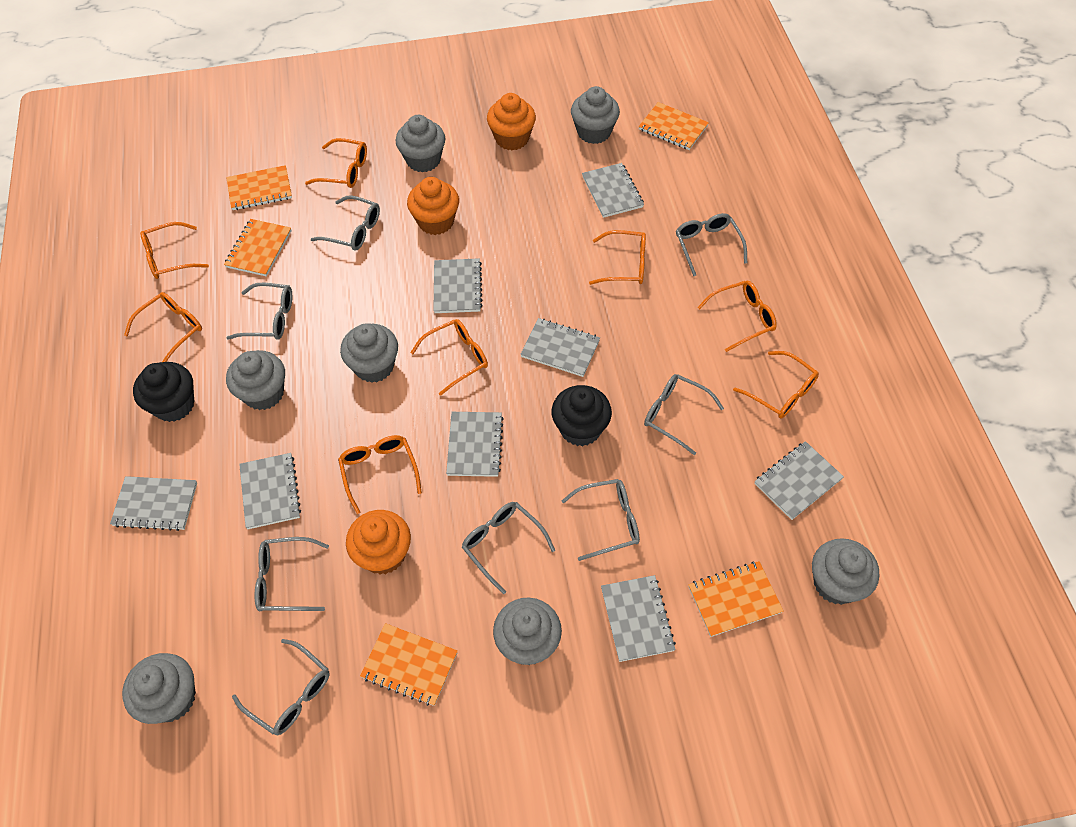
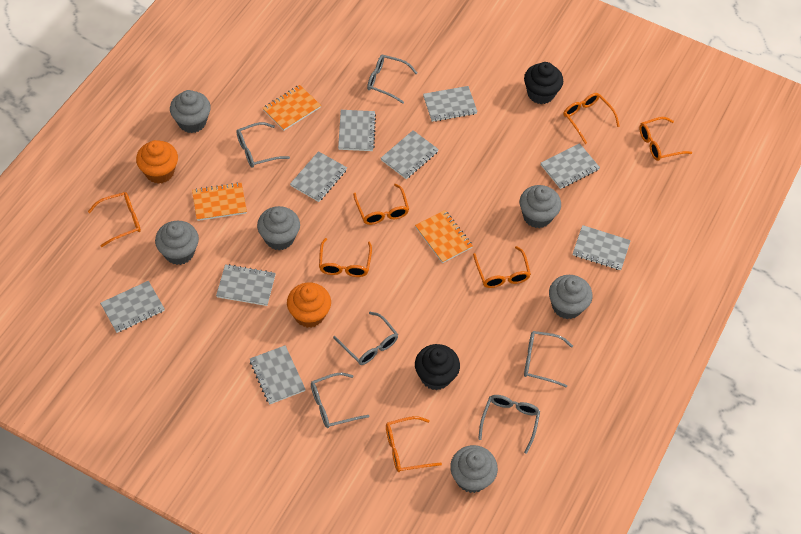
grey cupcake: 7 -> 6
grey glasses: 8 -> 6
grey notebook: 8 -> 9
orange cupcake: 3 -> 2
orange glasses: 8 -> 7
orange notebook: 5 -> 3

